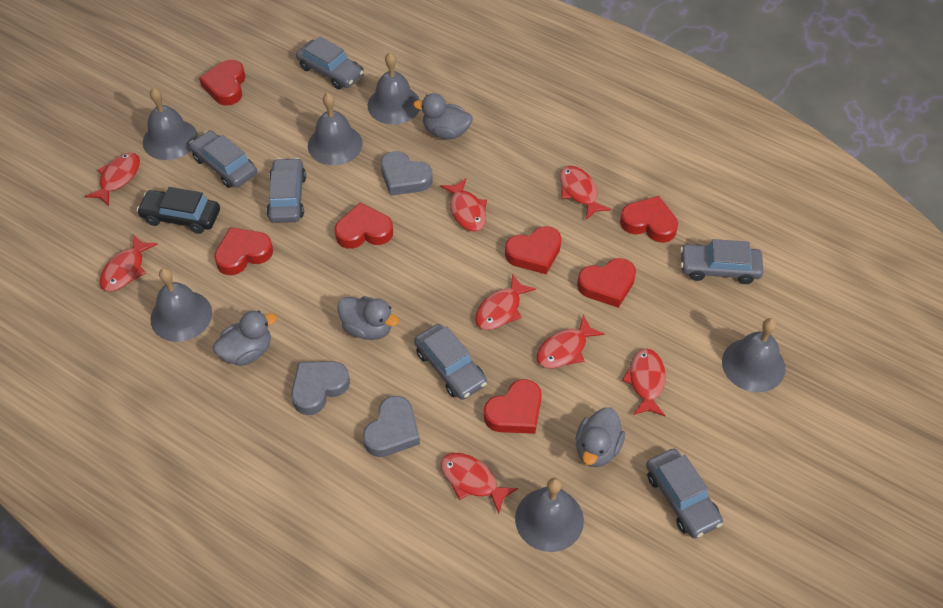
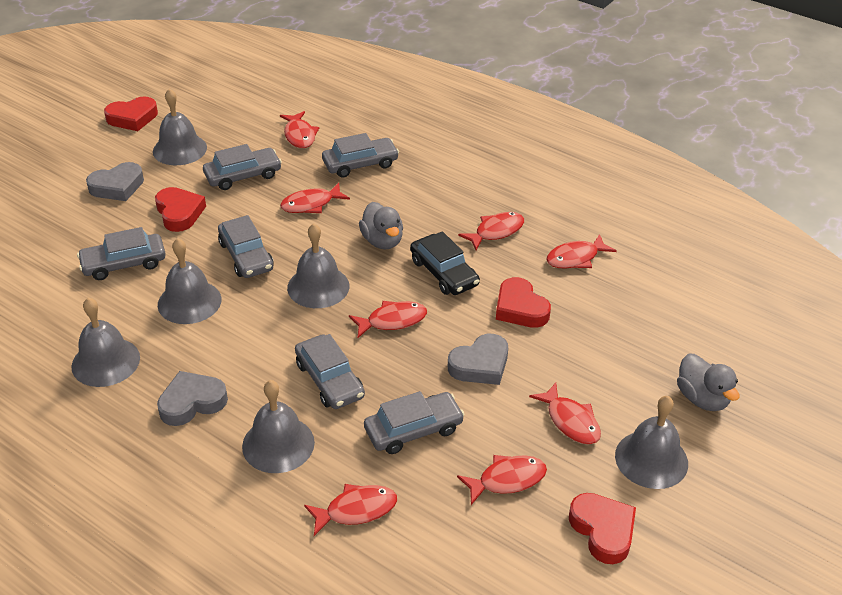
grey duck: 4 -> 2
red heart: 7 -> 4

